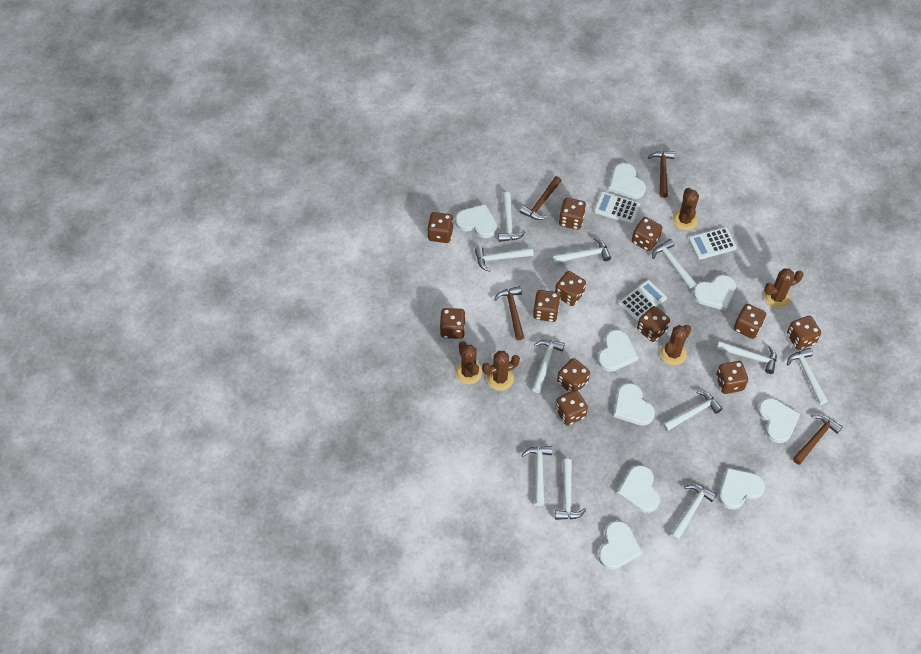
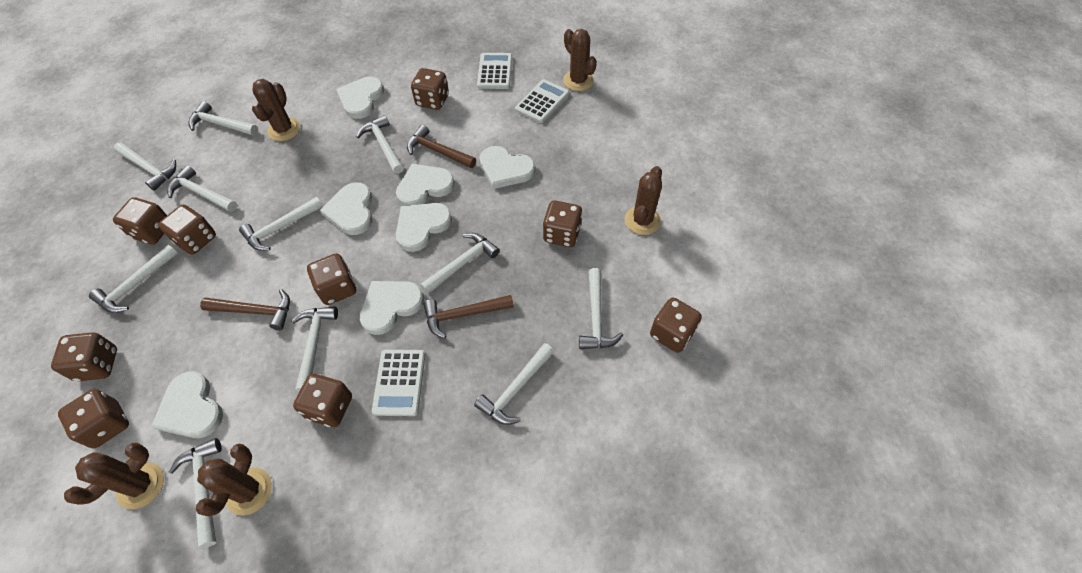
brown dice: 12 -> 9
brown hammer: 4 -> 3
white heart: 9 -> 7

